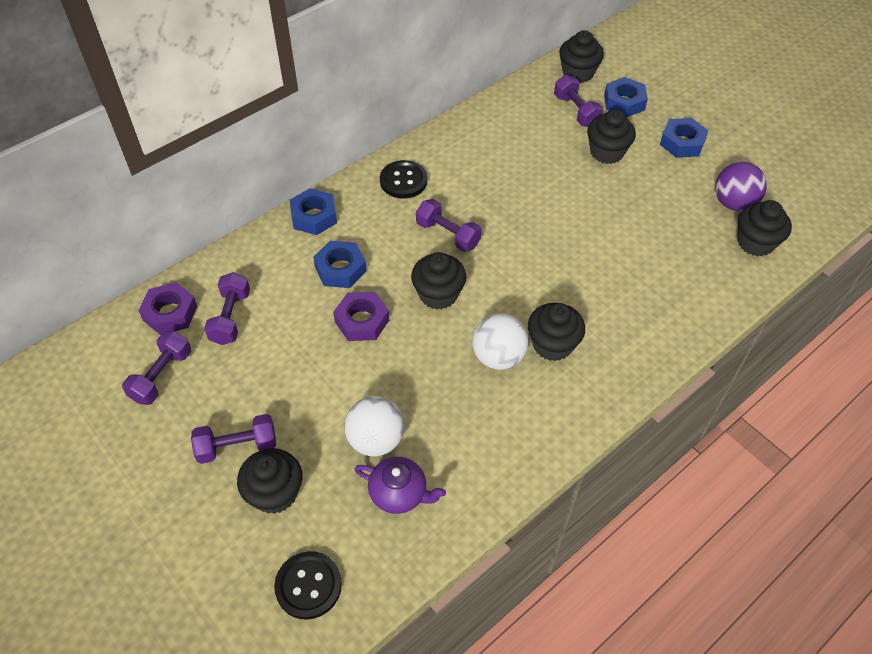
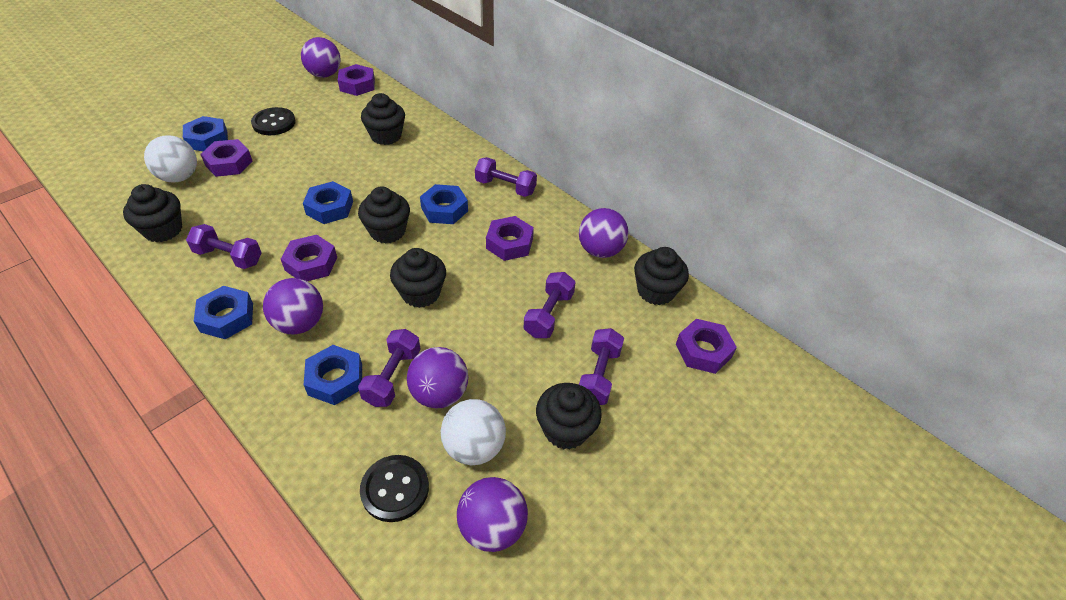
blue nut: 4 -> 5
purple ball: 1 -> 5
purple nut: 2 -> 5
purple teapot: 1 -> 0

